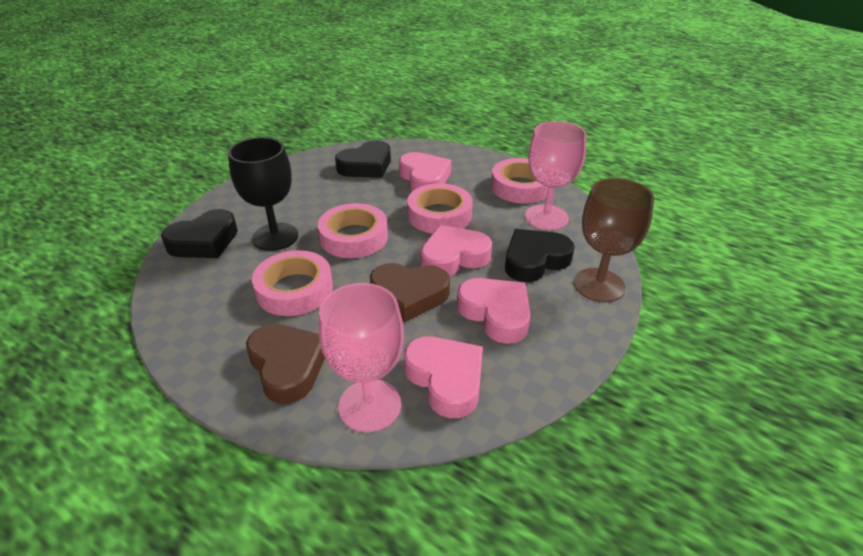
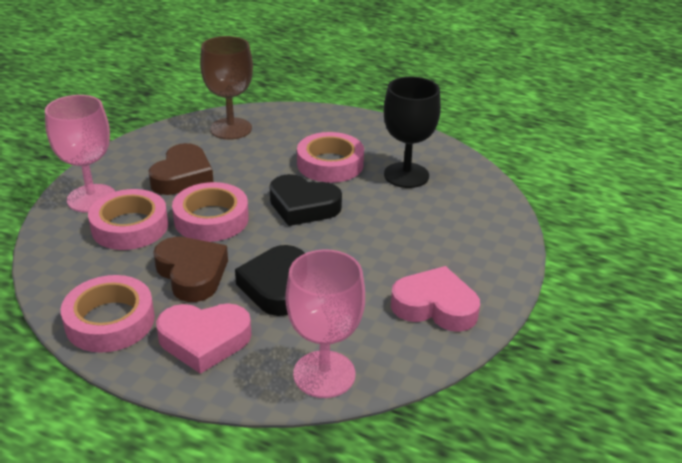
black heart: 3 -> 2
pink heart: 4 -> 2

